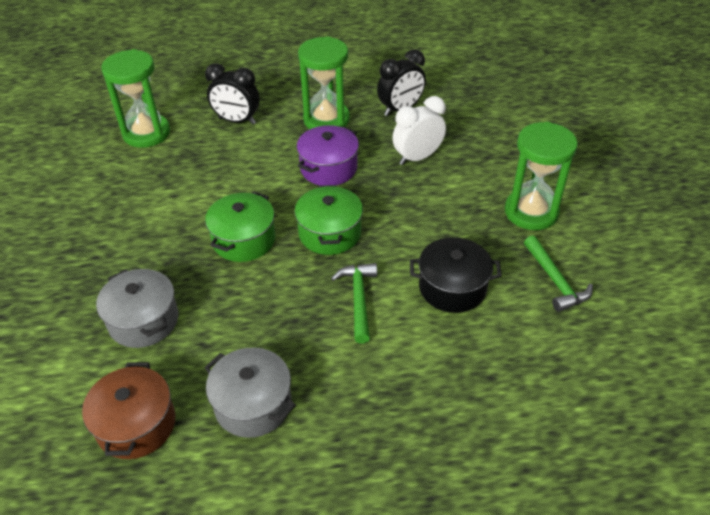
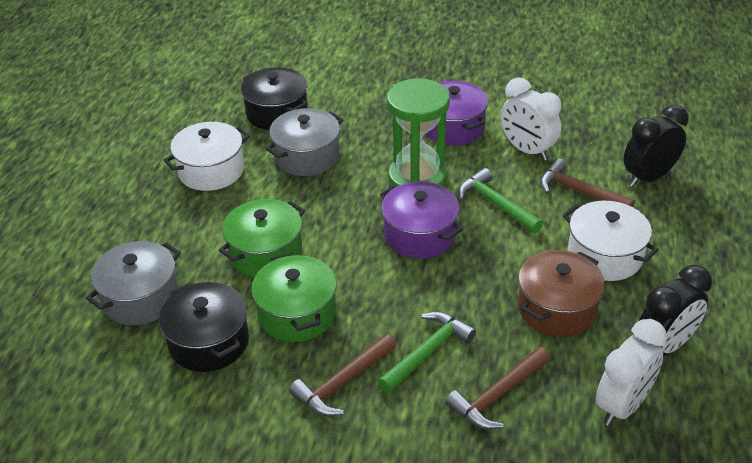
black pot: 1 -> 2
brown hammer: 0 -> 3
green hourglass: 3 -> 1
purple pot: 1 -> 2
white clock: 1 -> 2
white pot: 0 -> 2

